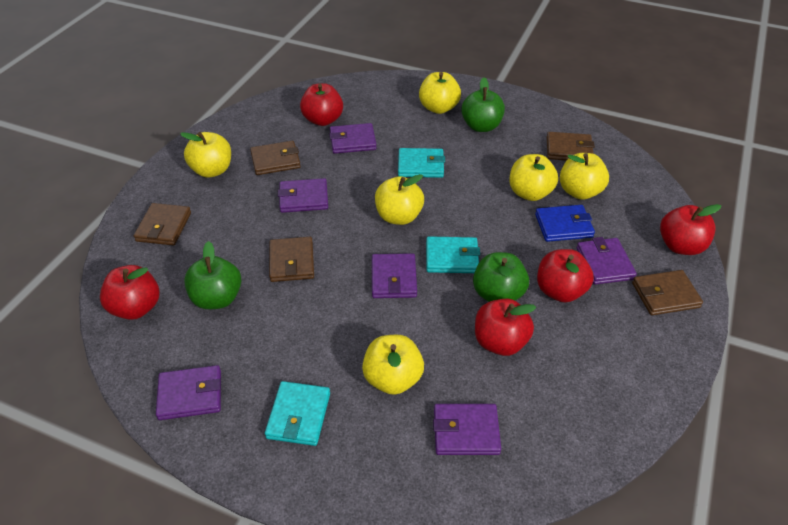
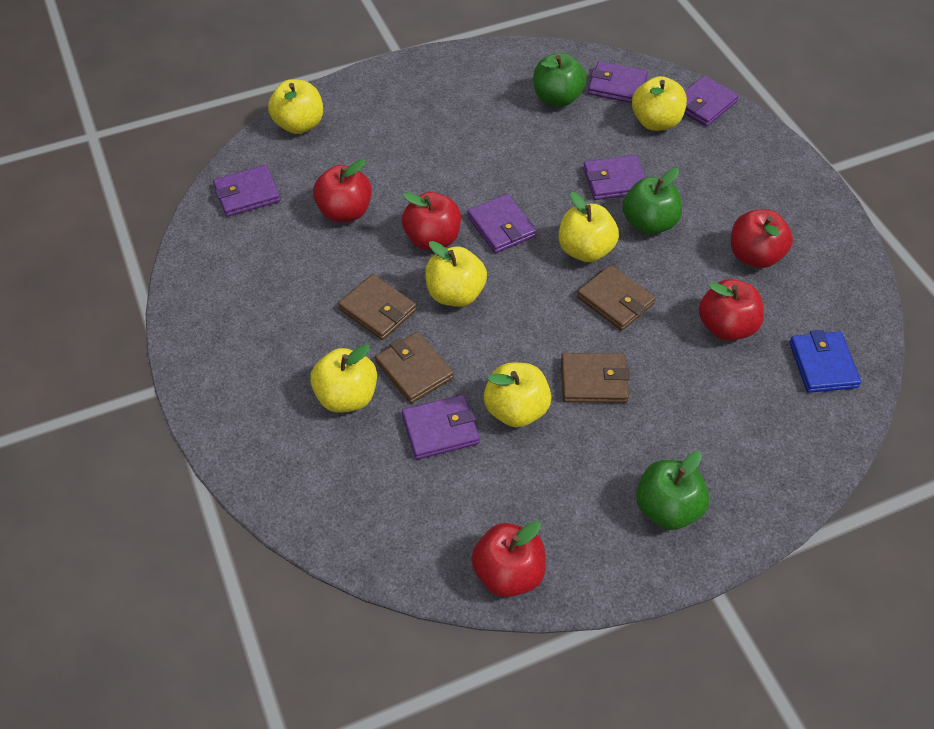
brown wallet: 5 -> 4
turquoise wallet: 3 -> 0

